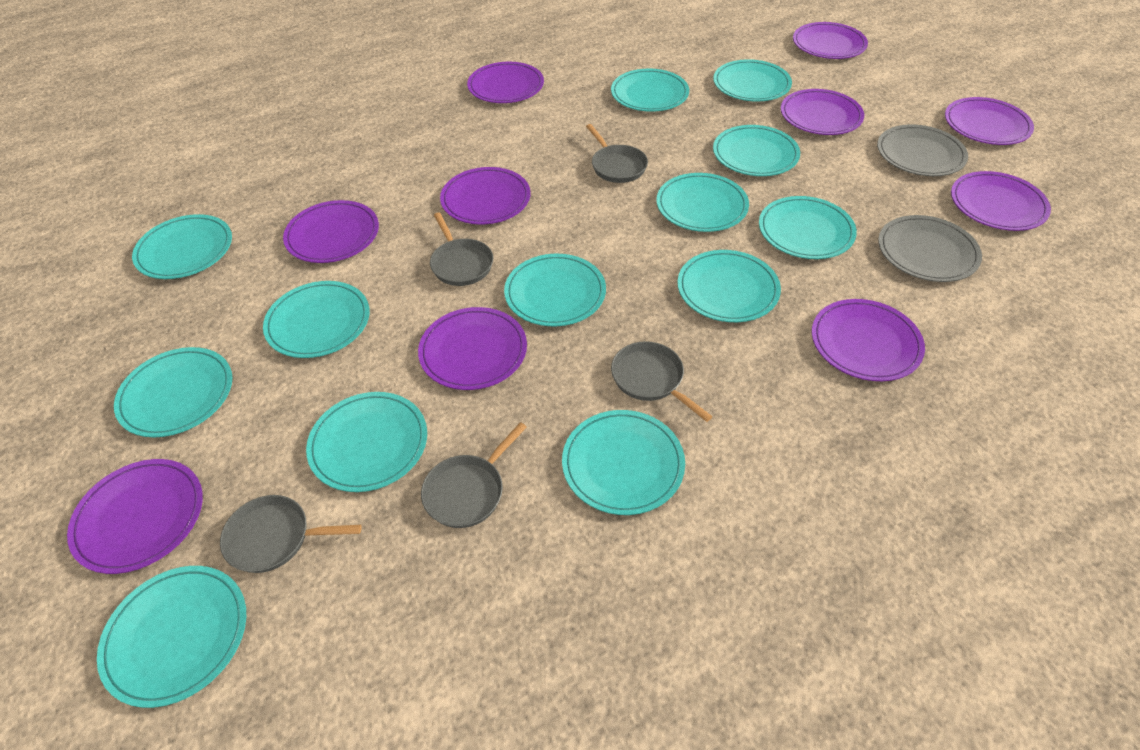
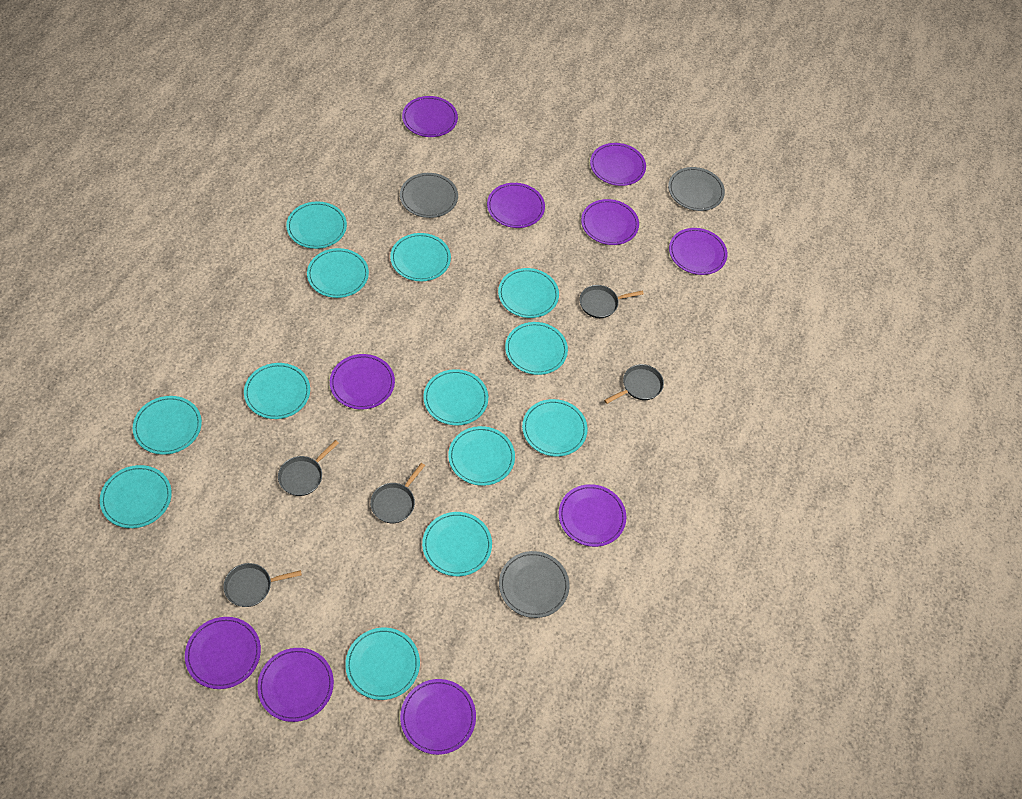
grey plate: 2 -> 3

